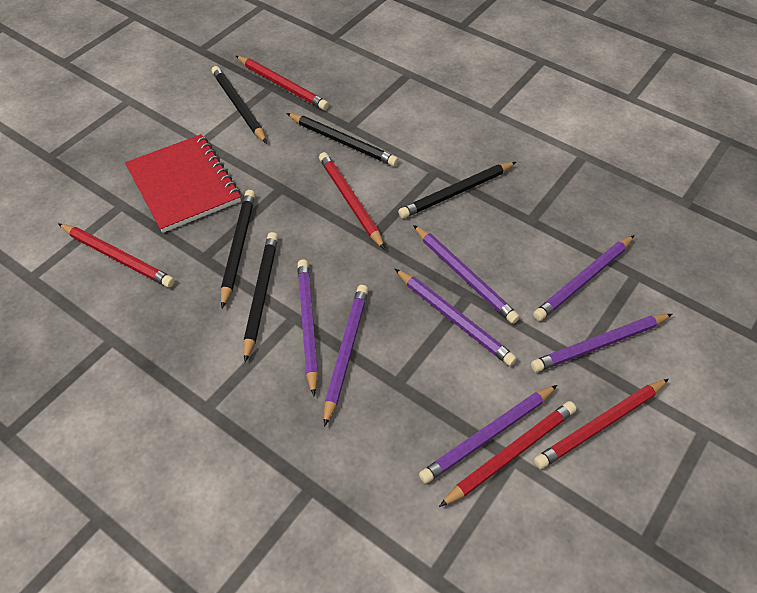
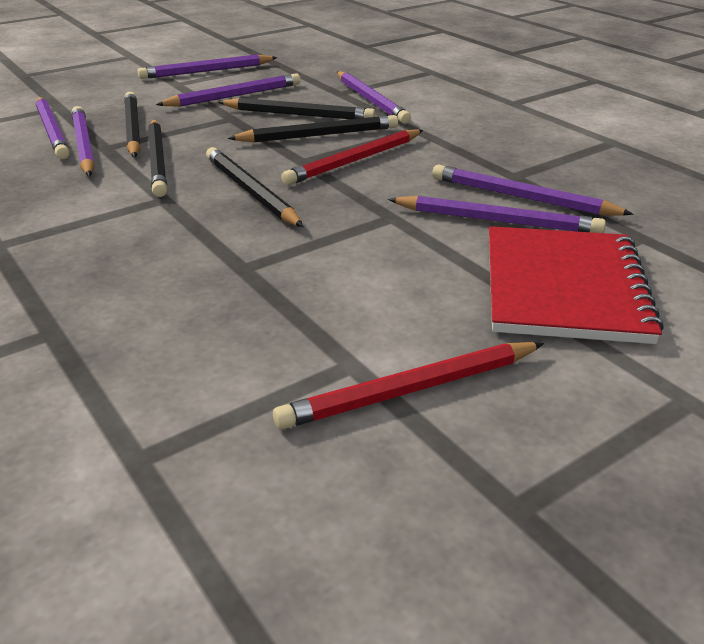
red pencil: 5 -> 2

